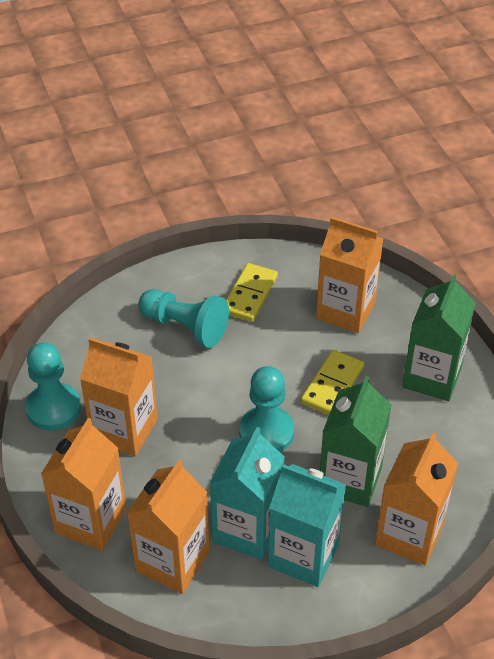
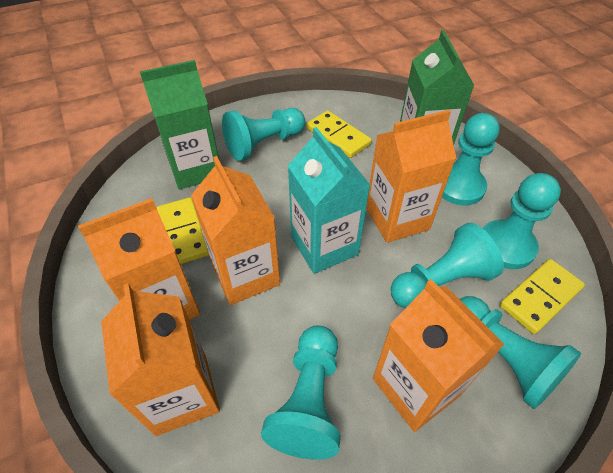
turquoise carton: 2 -> 1
turquoise pawn: 3 -> 6
yellow domino: 2 -> 3

